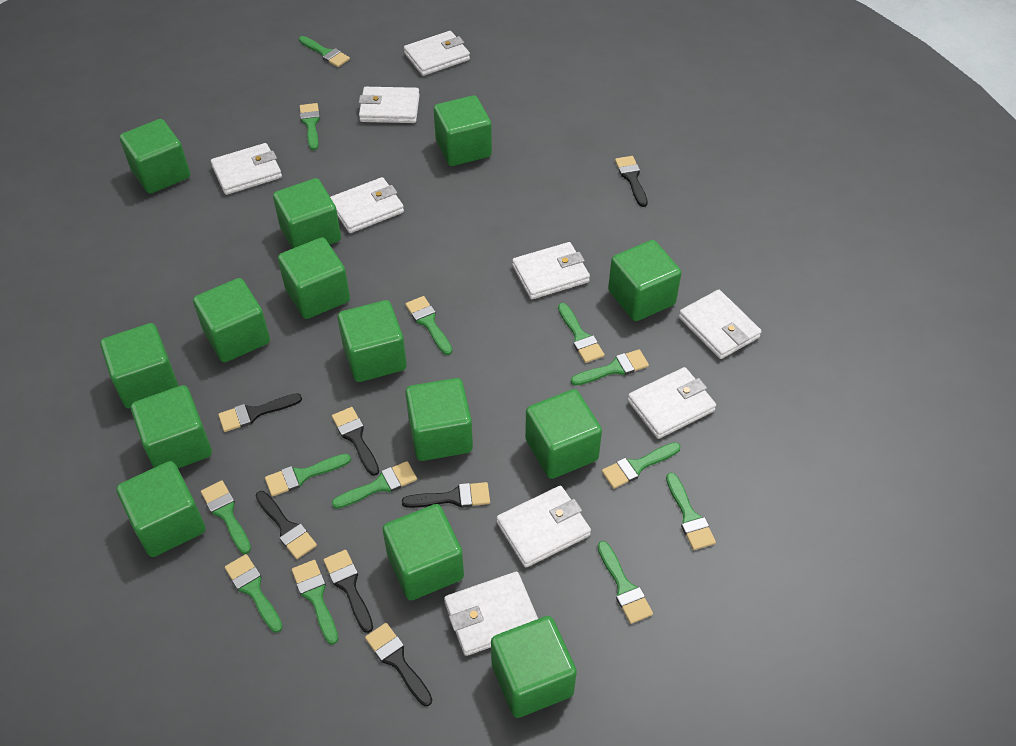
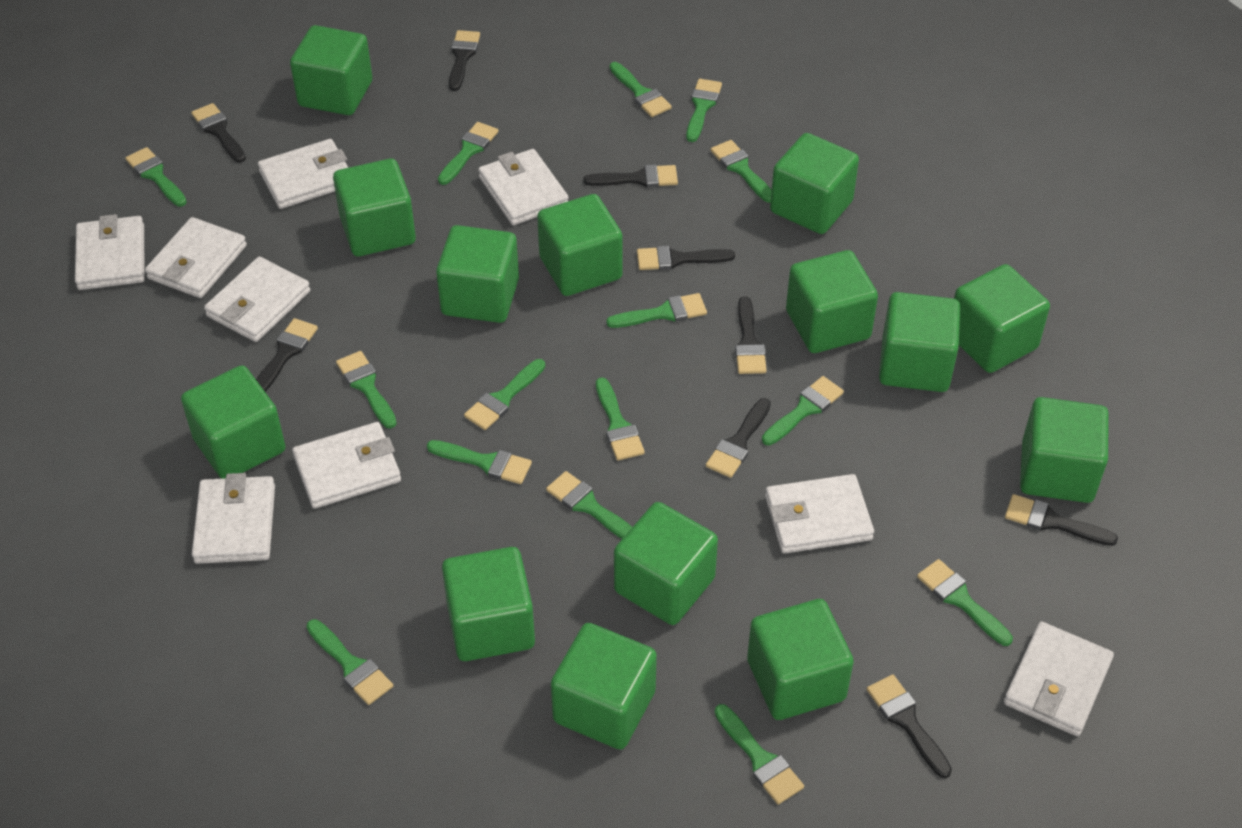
black brush: 7 -> 9
green brush: 13 -> 15

